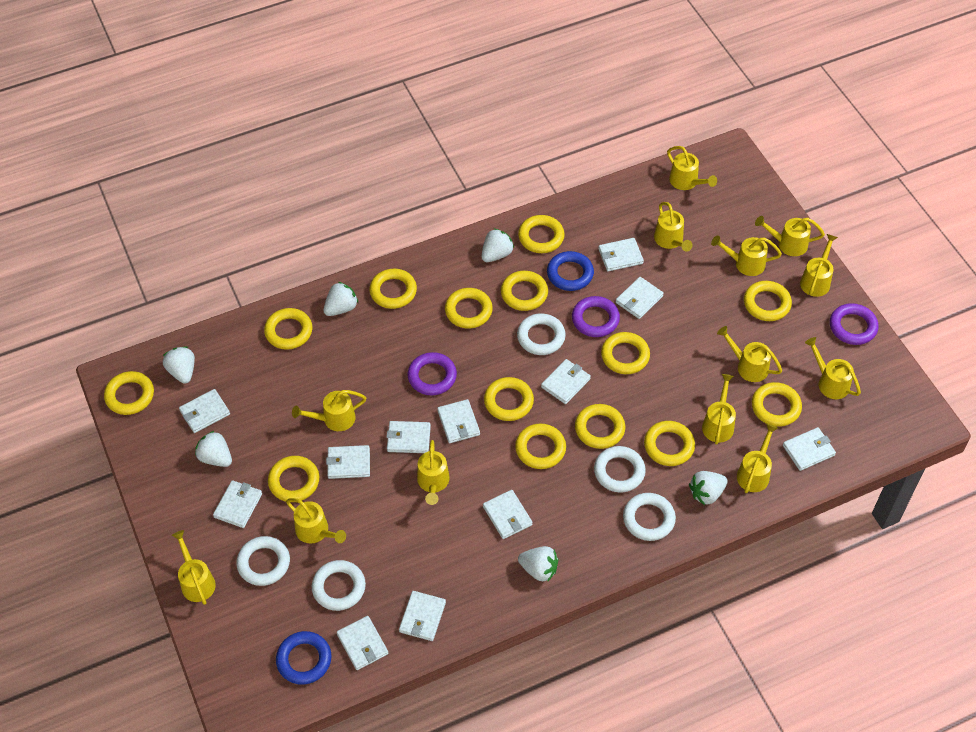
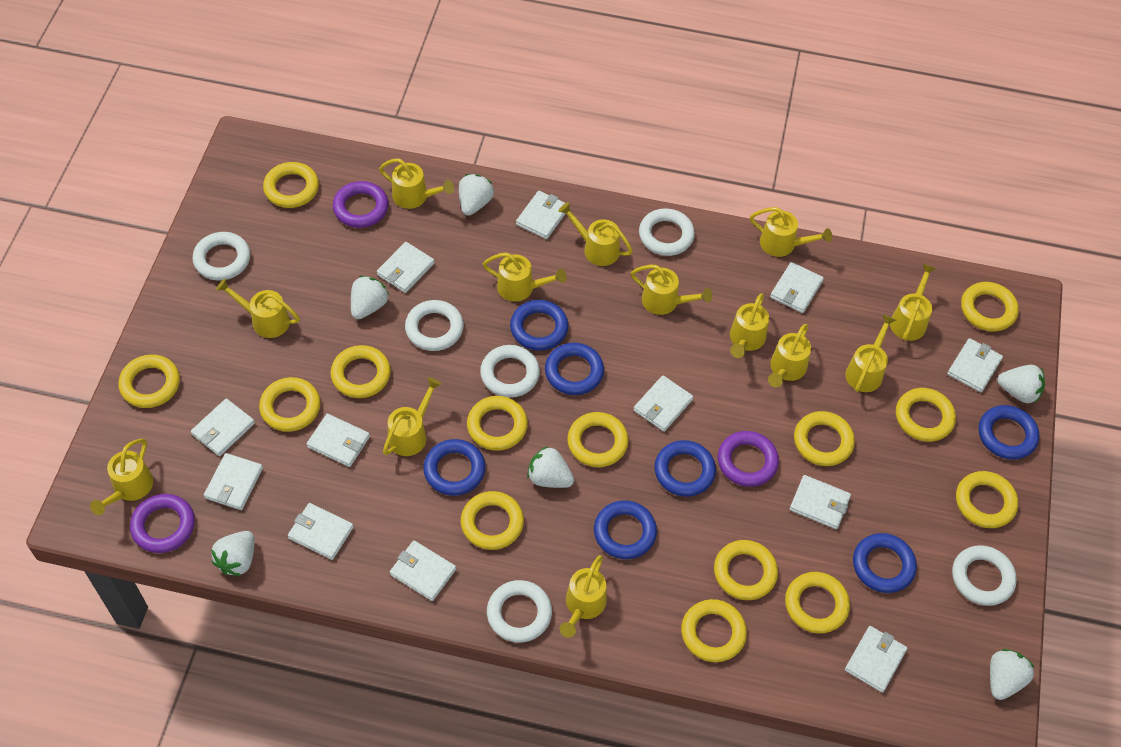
blue ring: 2 -> 7
white ring: 5 -> 6

